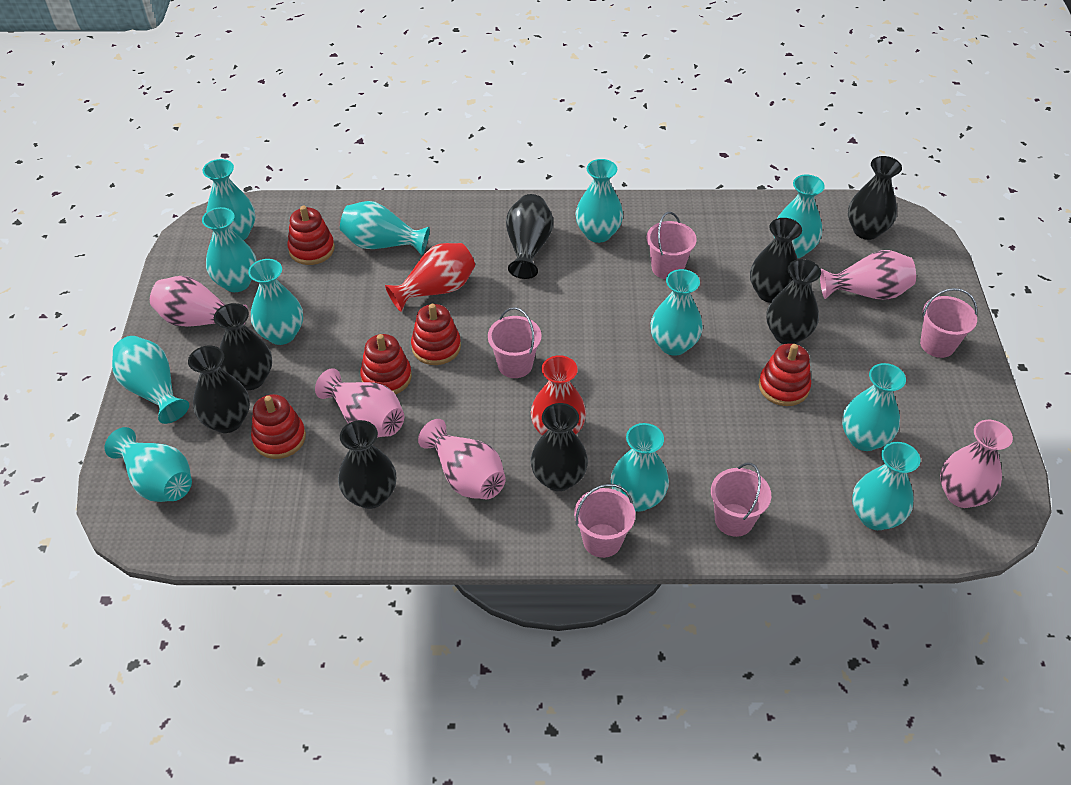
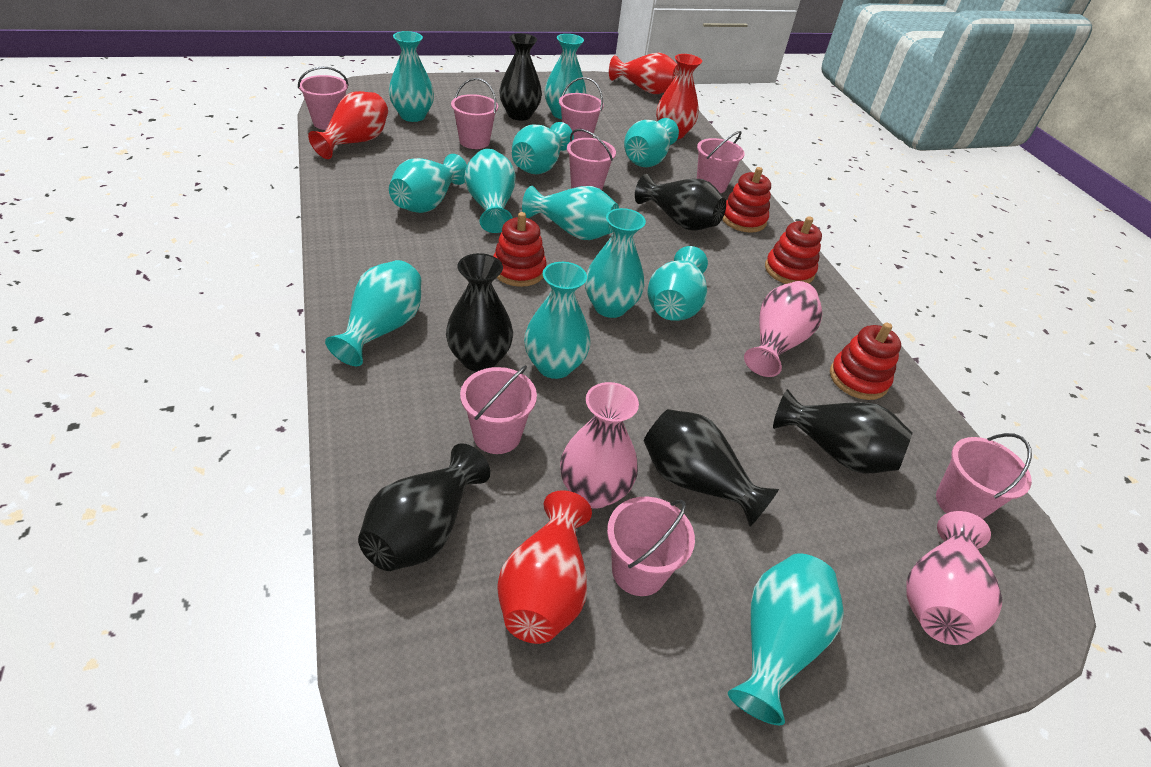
black vase: 8 -> 6
pink bucket: 5 -> 8
pink vase: 5 -> 3
red stacking toy: 5 -> 4
red vase: 2 -> 4

